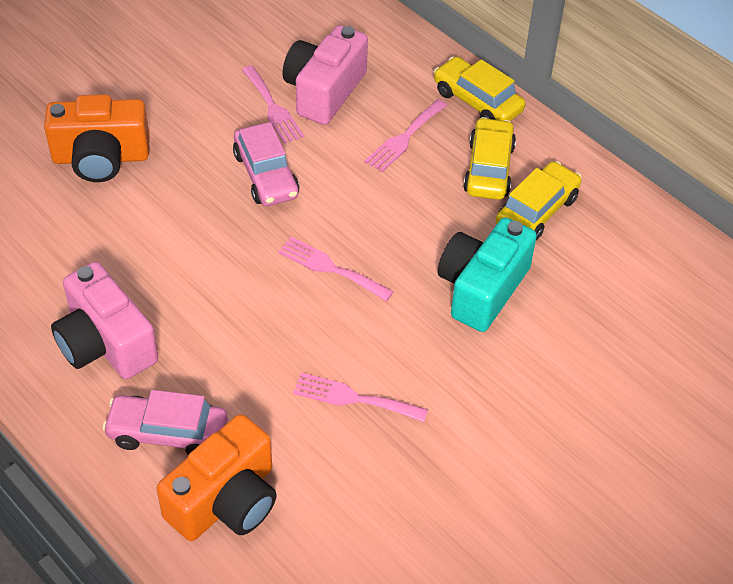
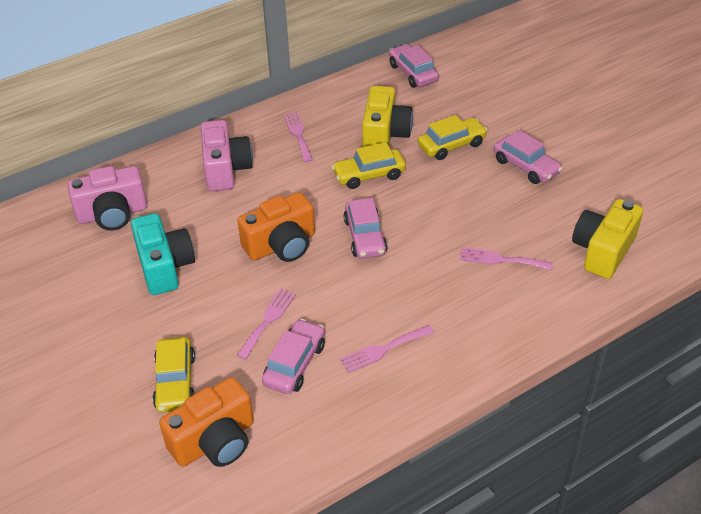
pink car: 2 -> 4
yellow camera: 0 -> 2

